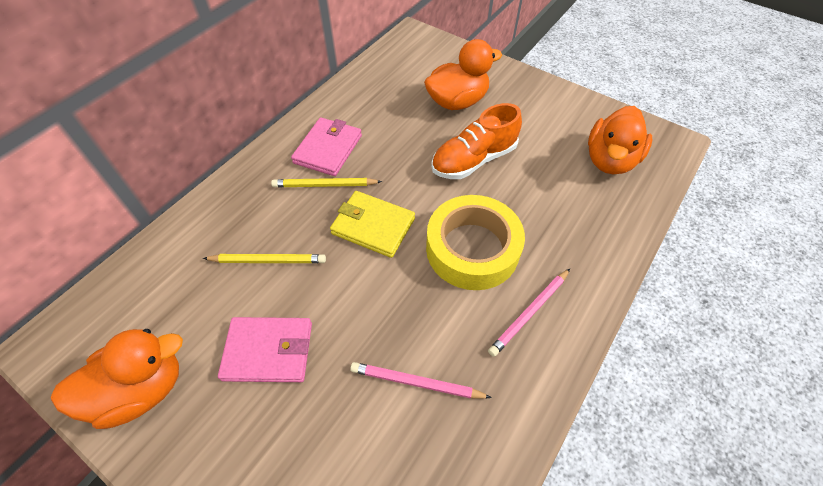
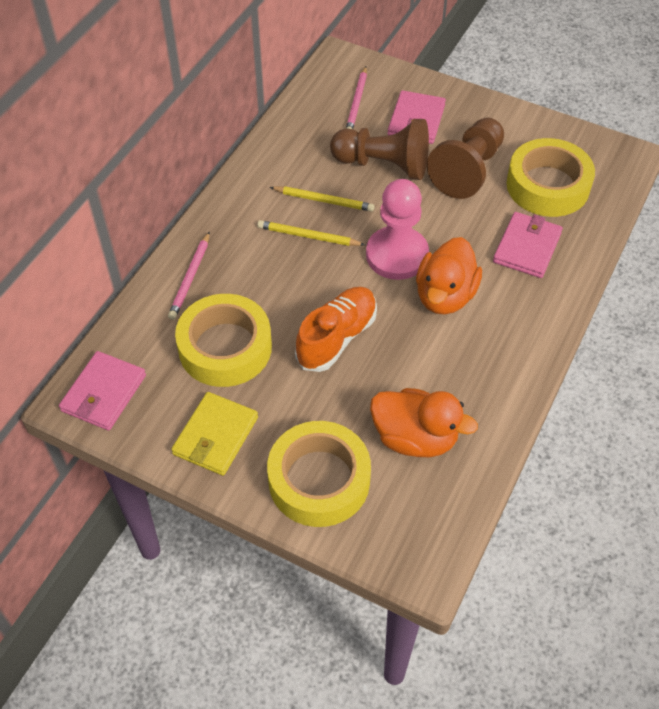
brown pawn: 0 -> 2
orange duck: 3 -> 2
pink pawn: 0 -> 1
pink wallet: 2 -> 3
yellow tape: 1 -> 3

